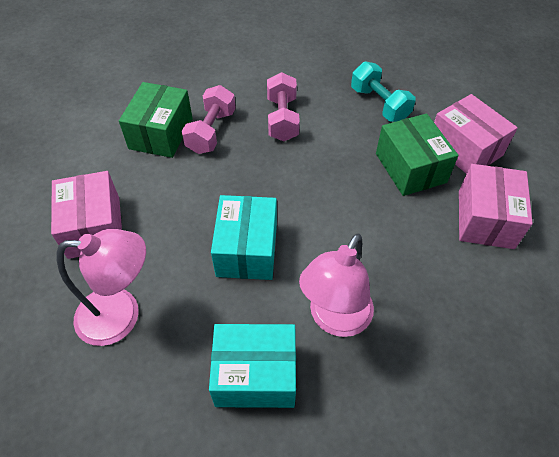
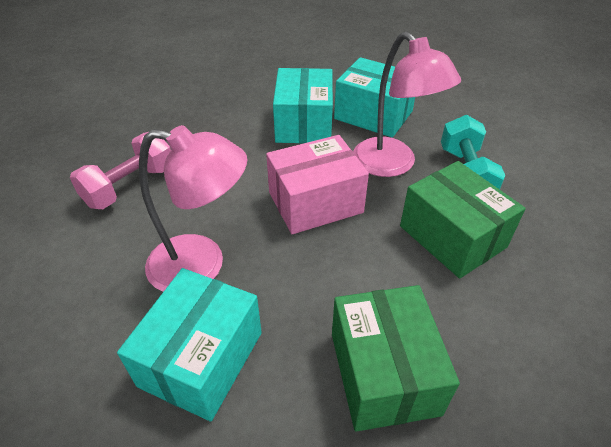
pink box: 3 -> 1
pink dumbbell: 2 -> 1
turquoise box: 2 -> 3

